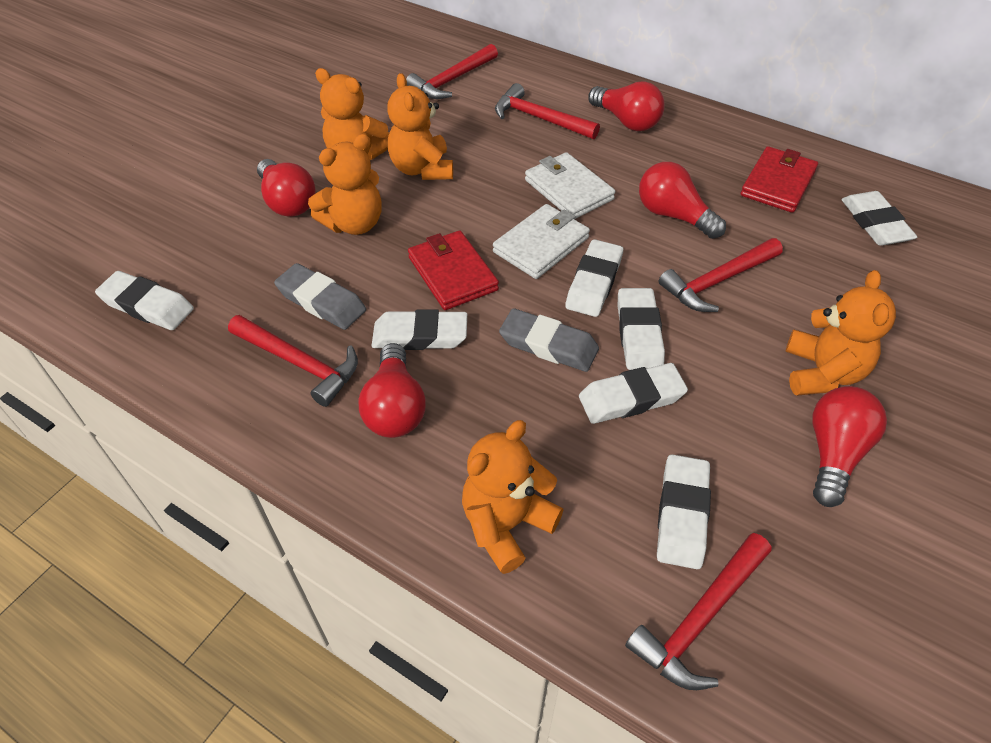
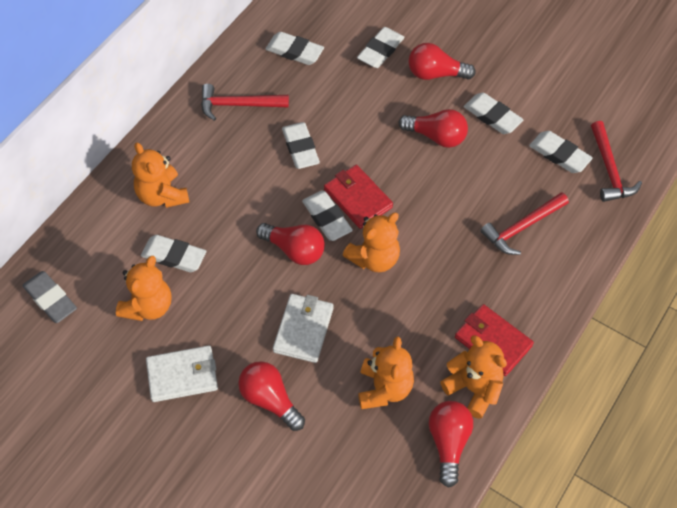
grey eraser: 2 -> 1
red hammer: 5 -> 3

